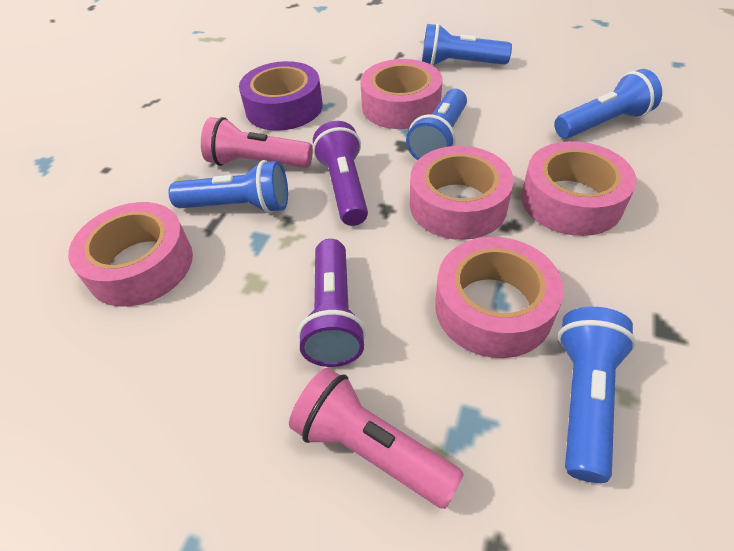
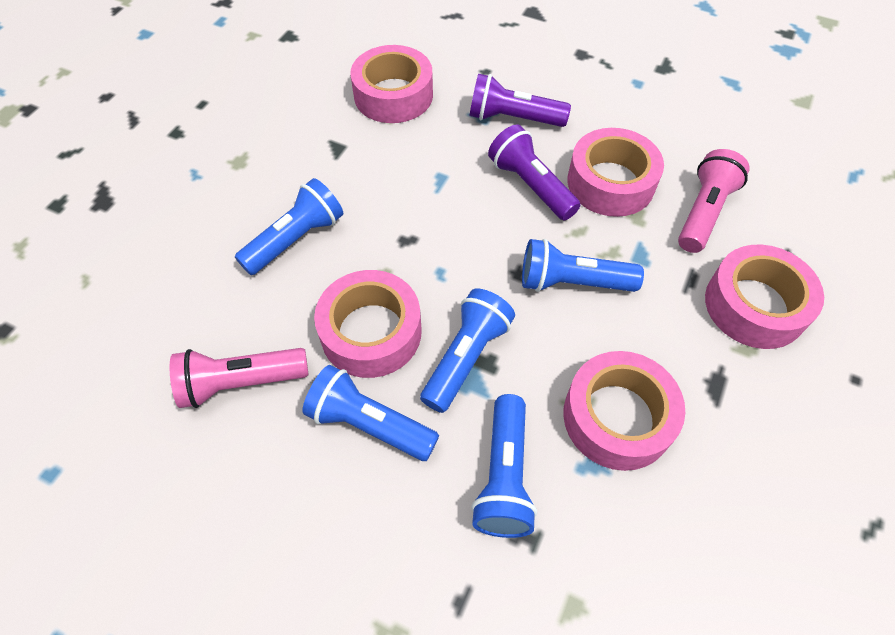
purple tape: 1 -> 0

